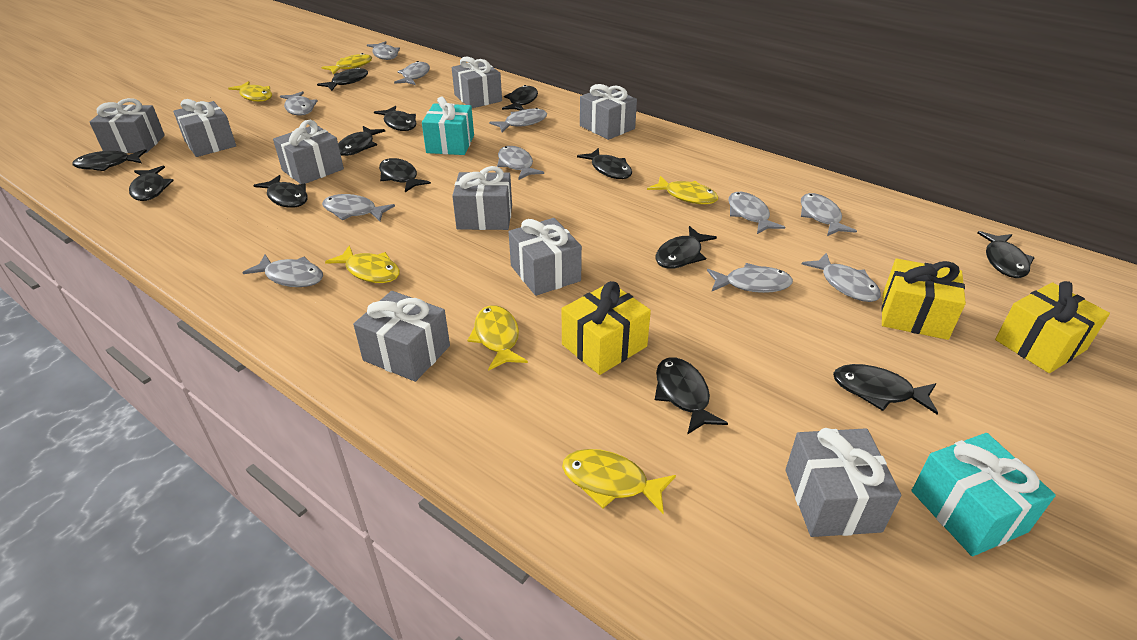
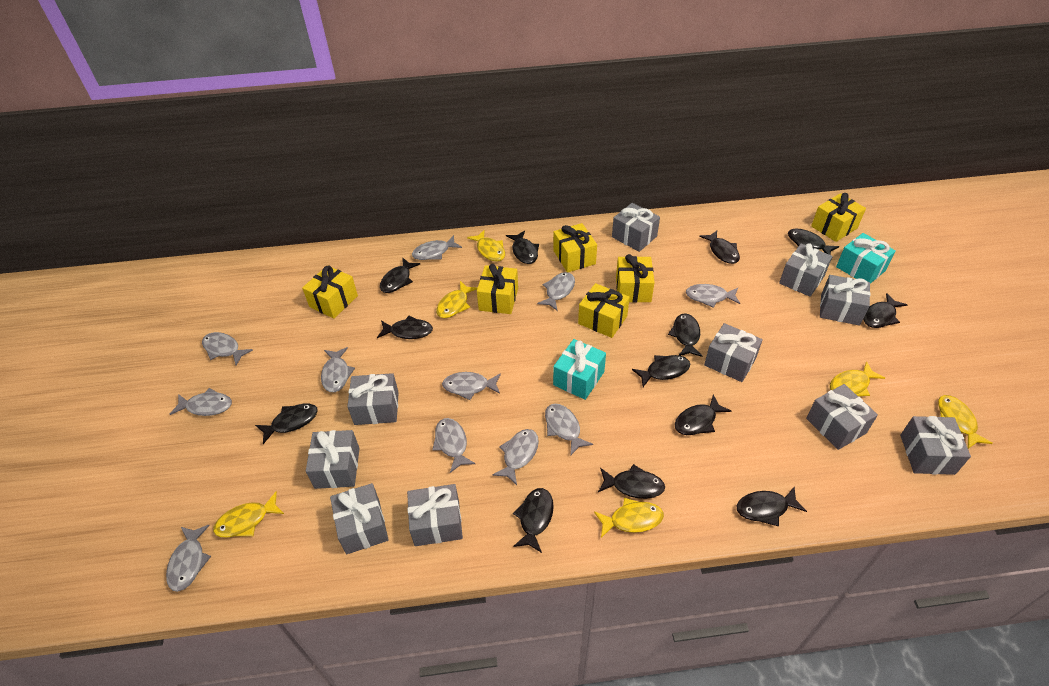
grey gift: 9 -> 10
yellow gift: 3 -> 6

